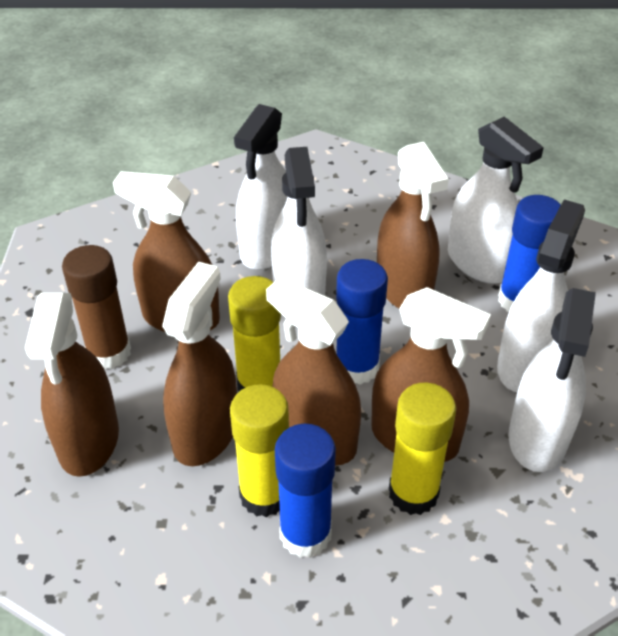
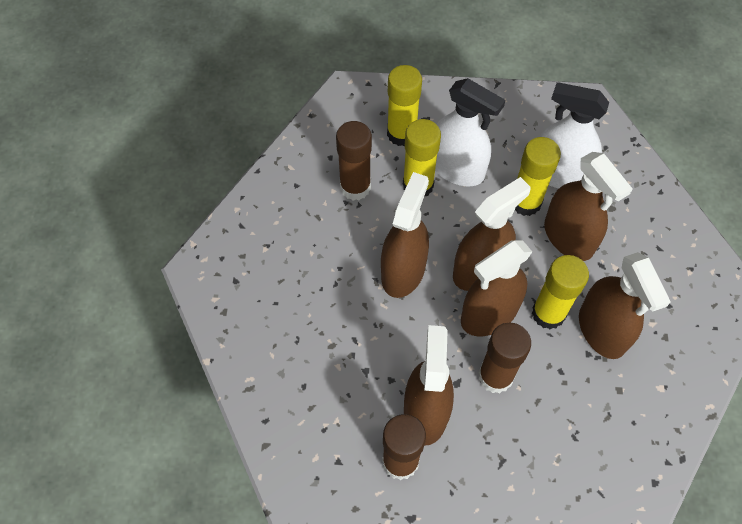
blue glue stick: 3 -> 0
brown glue stick: 1 -> 3
white spray bottle: 5 -> 2
yellow glue stick: 3 -> 4

